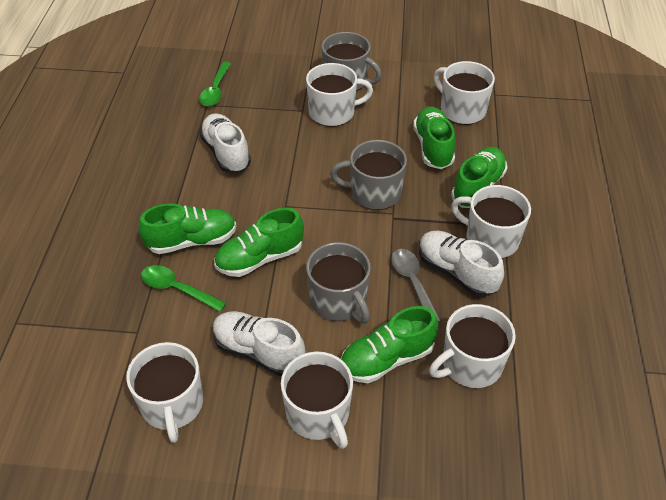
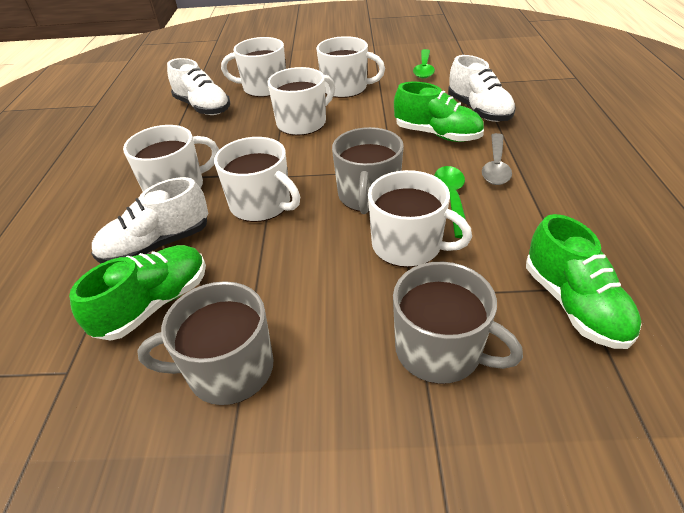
green shoe: 5 -> 3

